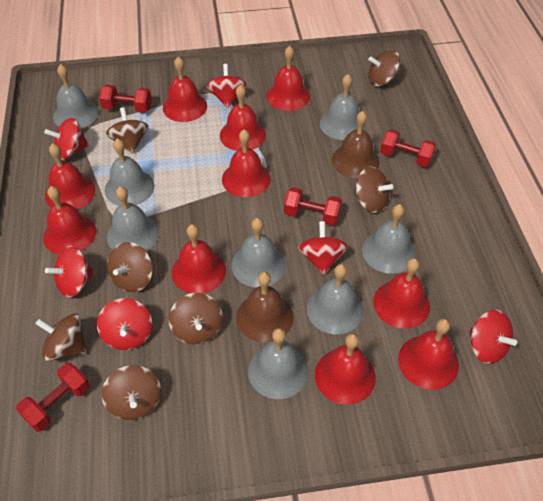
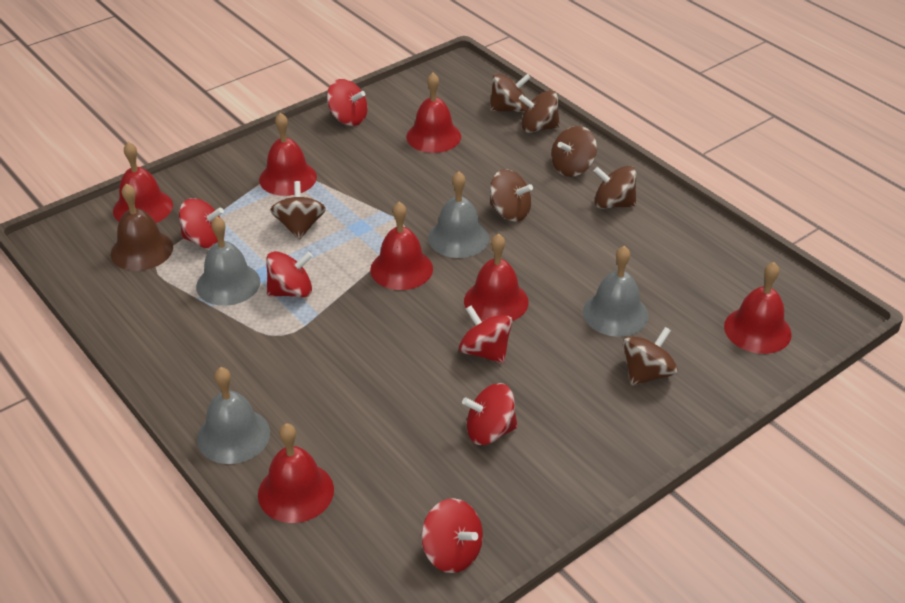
brown bell: 2 -> 1
grey bell: 8 -> 4
red bell: 10 -> 7
red dumbbell: 4 -> 0

